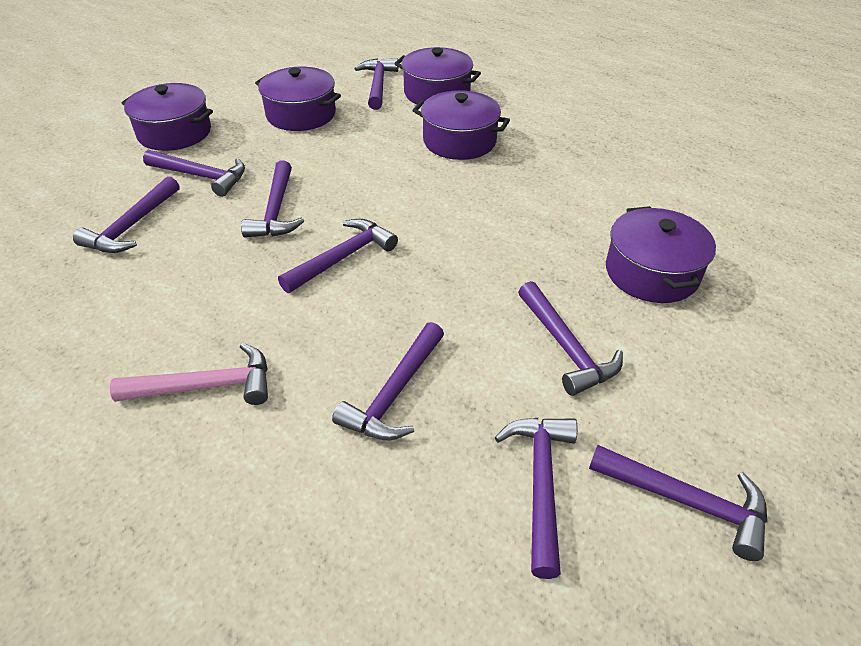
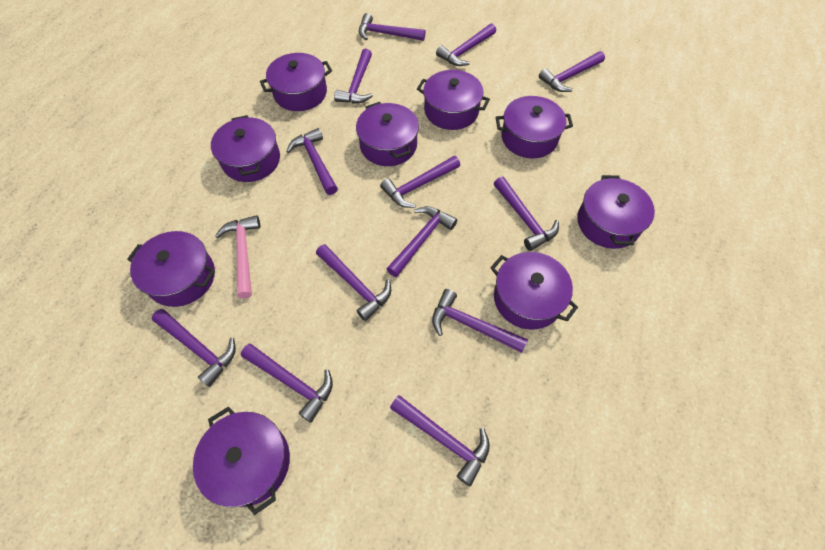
purple hammer: 9 -> 13
purple pot: 5 -> 9

